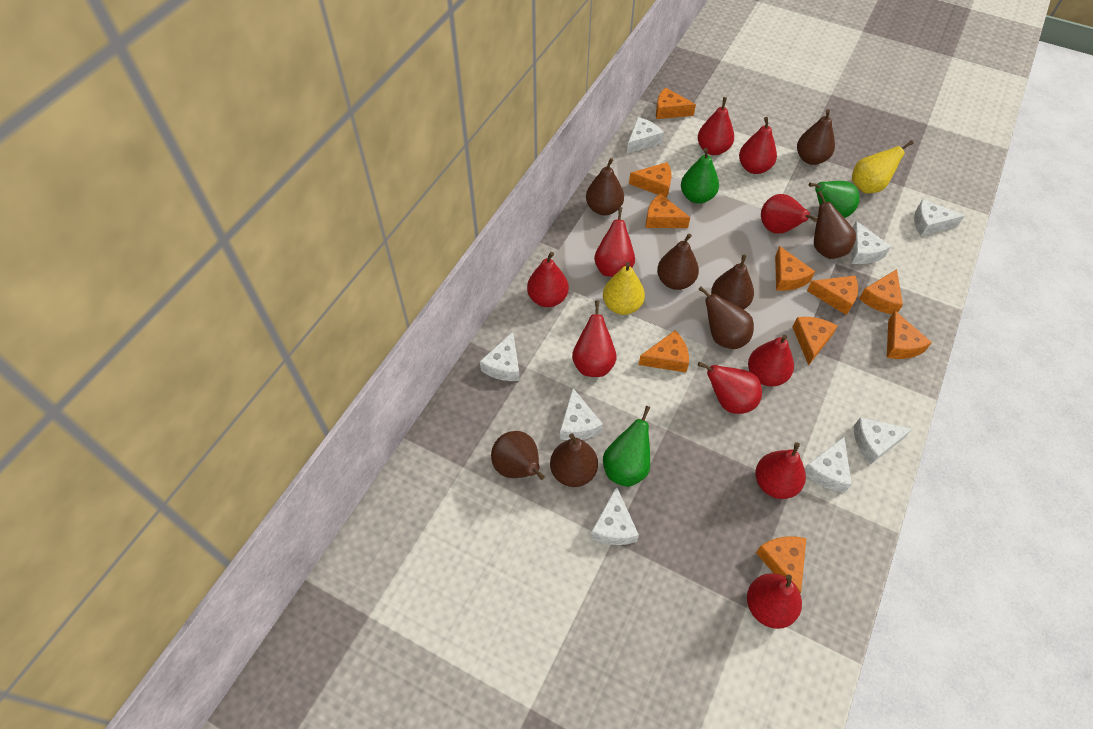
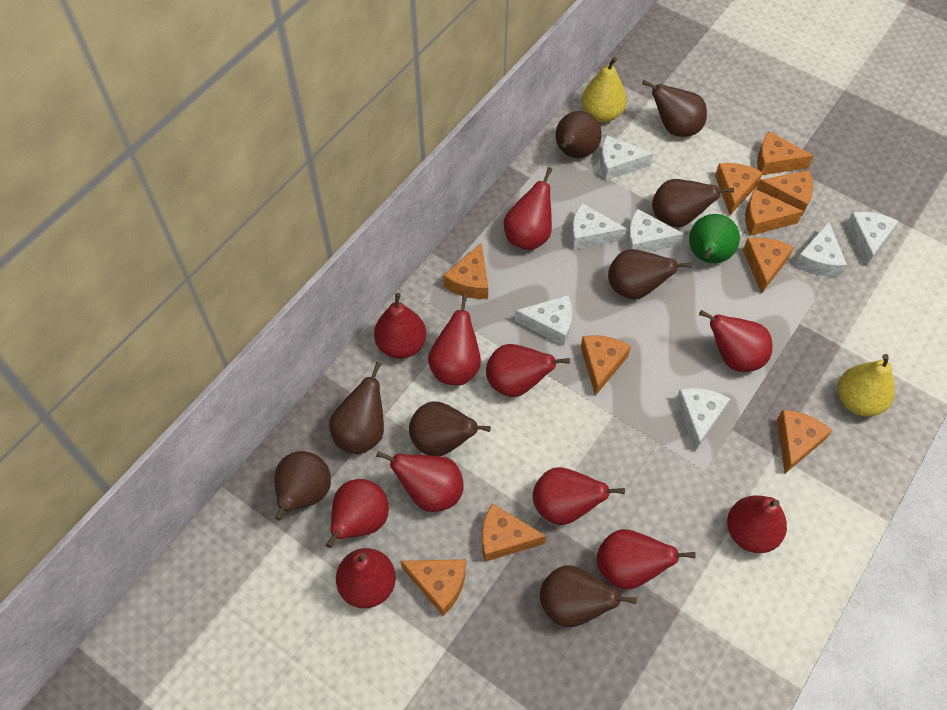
green pear: 3 -> 1
red pear: 10 -> 11
white cheese: 8 -> 7

